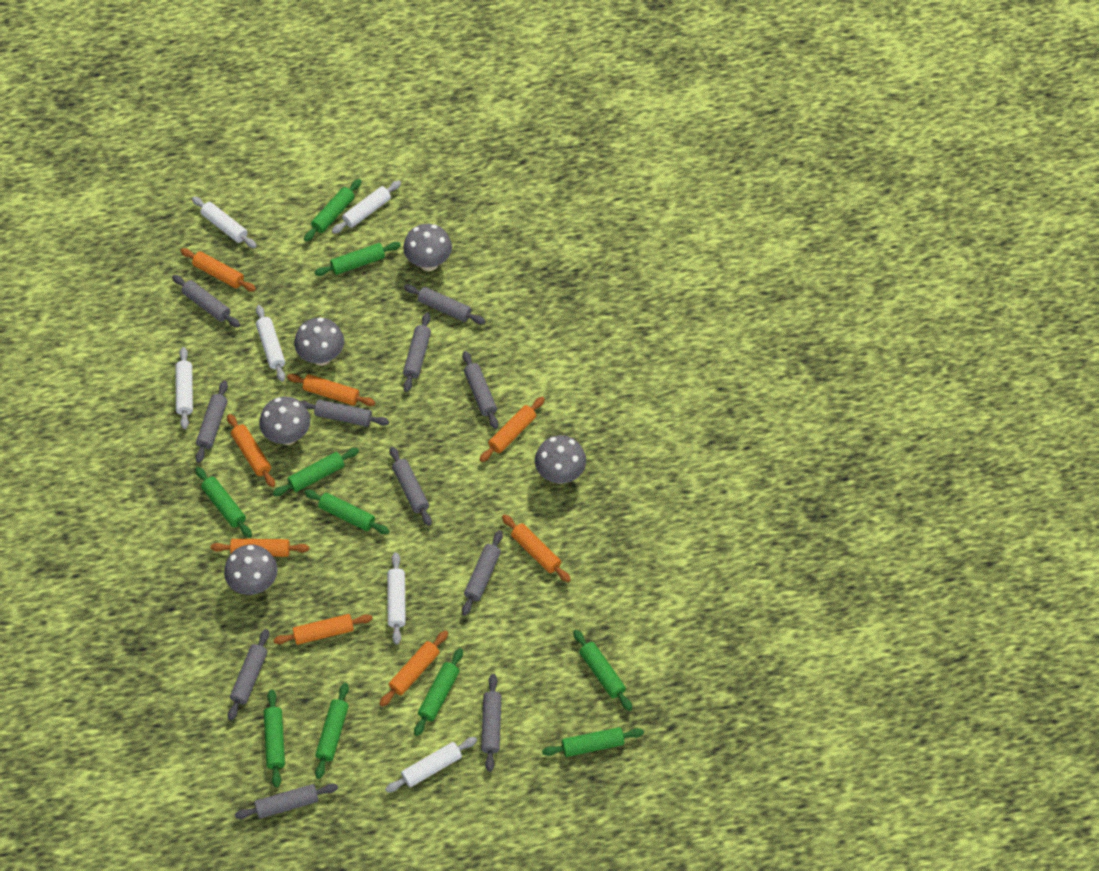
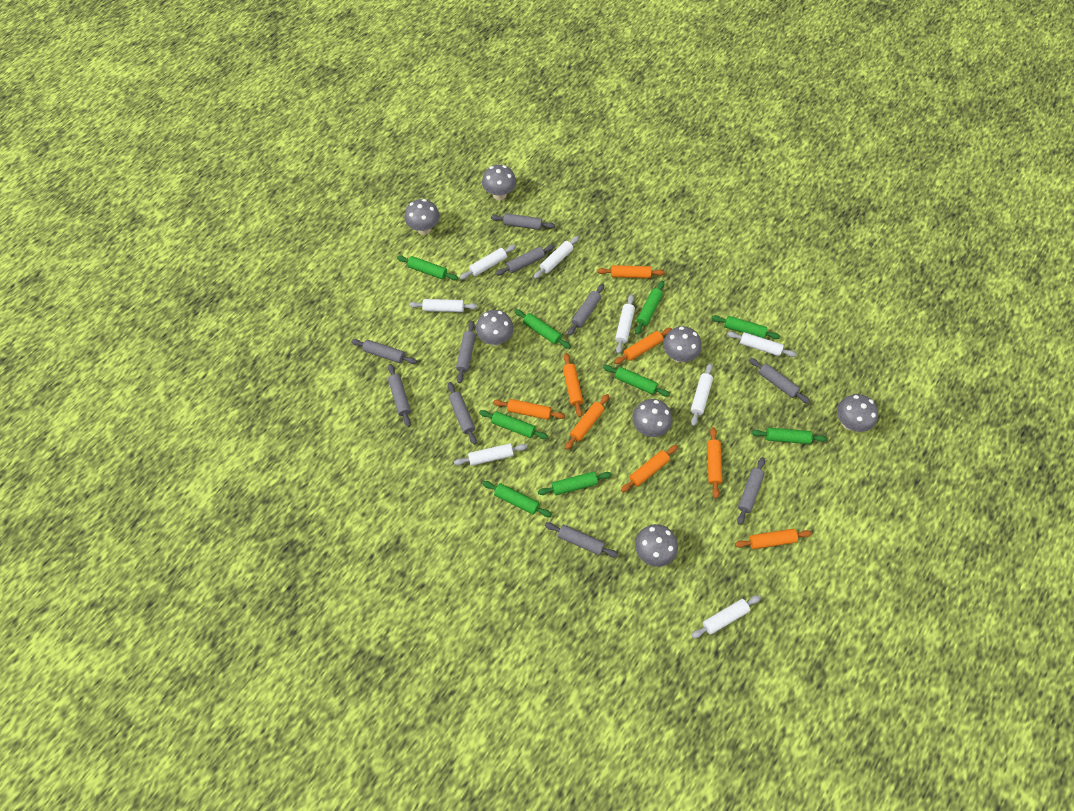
green rolling pin: 10 -> 9
grey mushroom: 5 -> 7
grey rolling pin: 11 -> 10
white rolling pin: 6 -> 8

